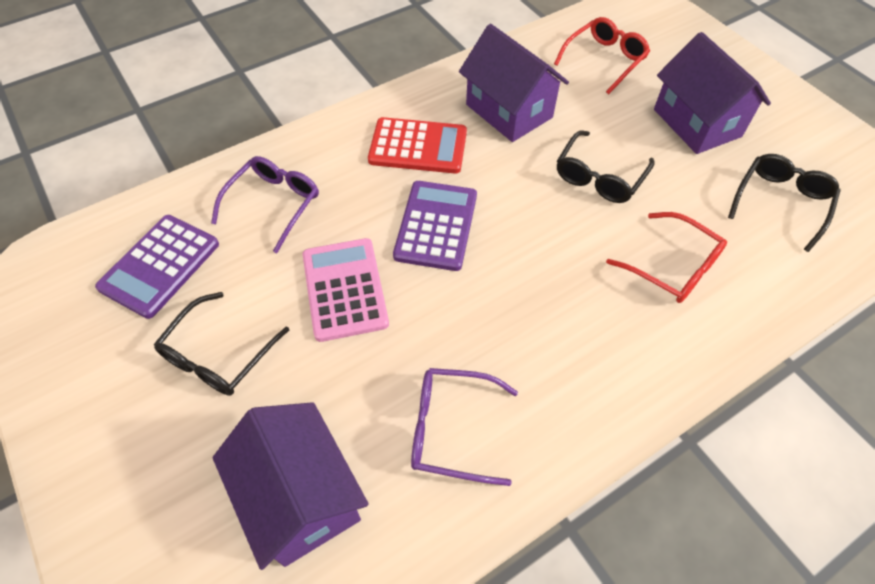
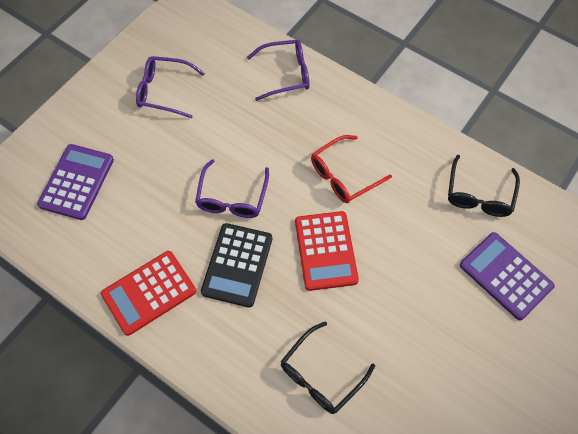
black calculator: 0 -> 1
black glasses: 3 -> 2
pink calculator: 1 -> 0
purple glasses: 2 -> 3
purple house: 3 -> 0
red calculator: 1 -> 2
red glasses: 2 -> 1

